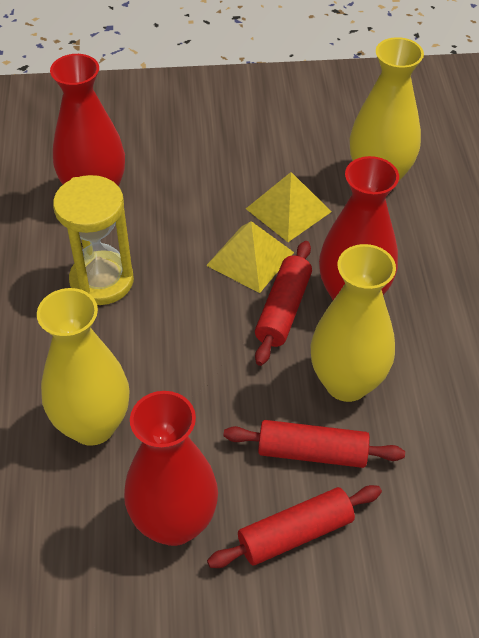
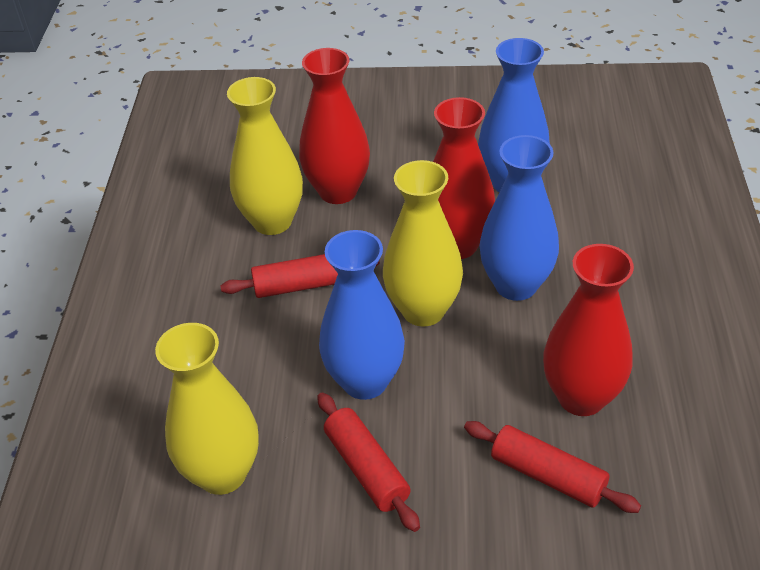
blue vase: 0 -> 3
yellow hourglass: 1 -> 0
yellow pyramid: 2 -> 0

